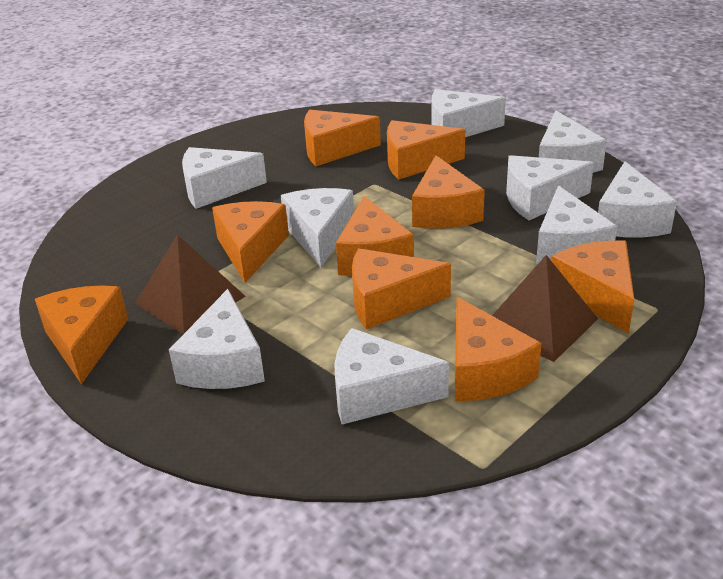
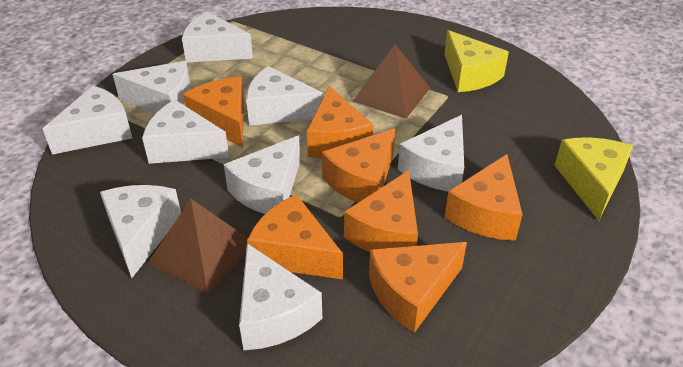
orange cheese: 9 -> 7
yellow cheese: 0 -> 2

